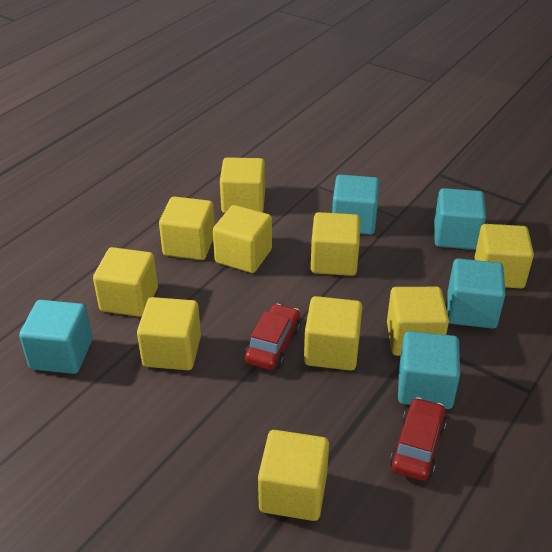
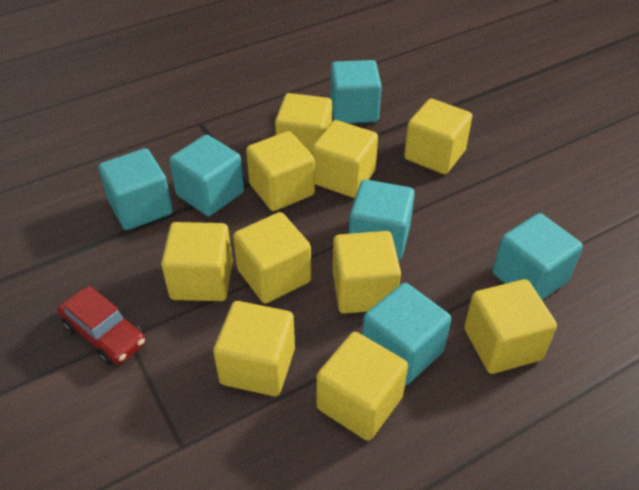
red car: 2 -> 1
turquoise cube: 5 -> 6

